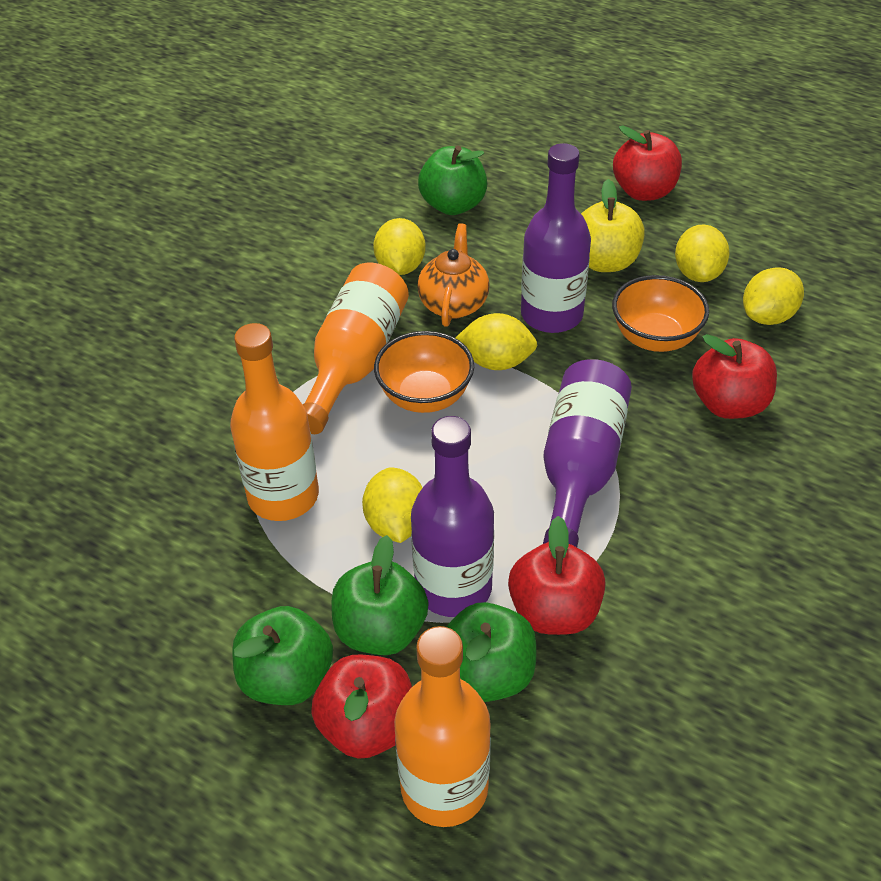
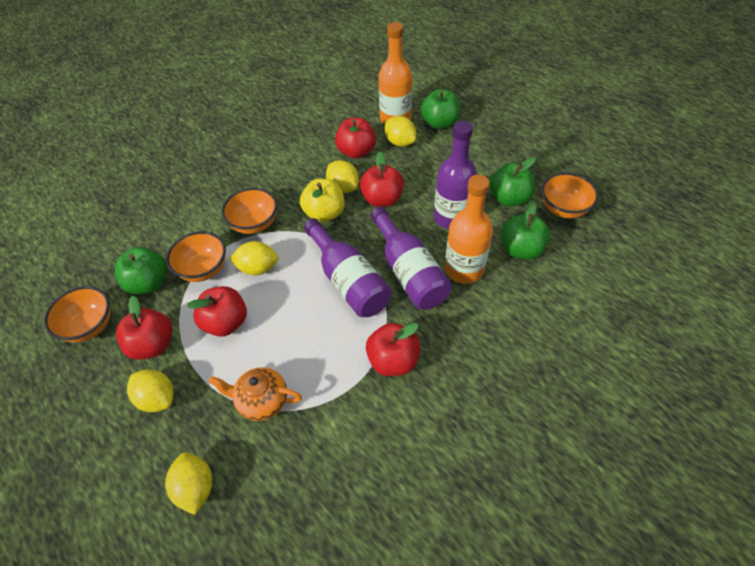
orange bottle: 3 -> 2
orange bowl: 2 -> 4
red apple: 4 -> 5

